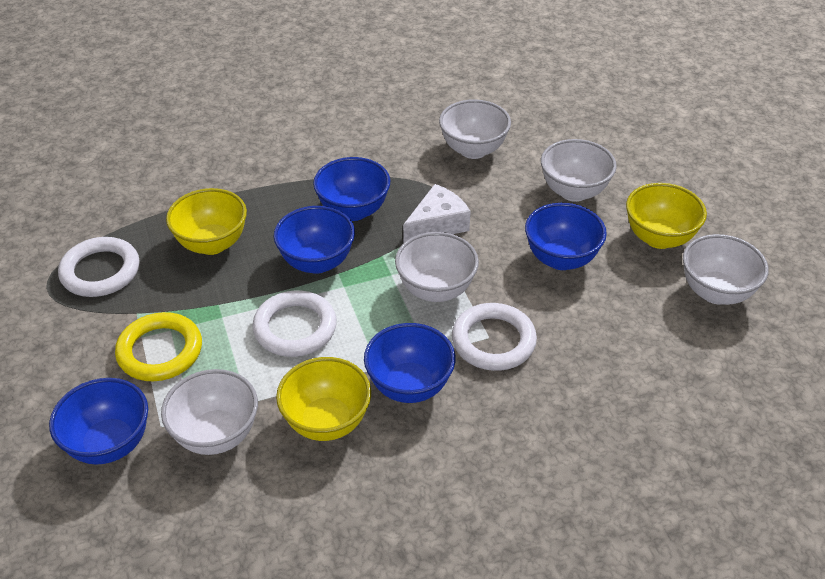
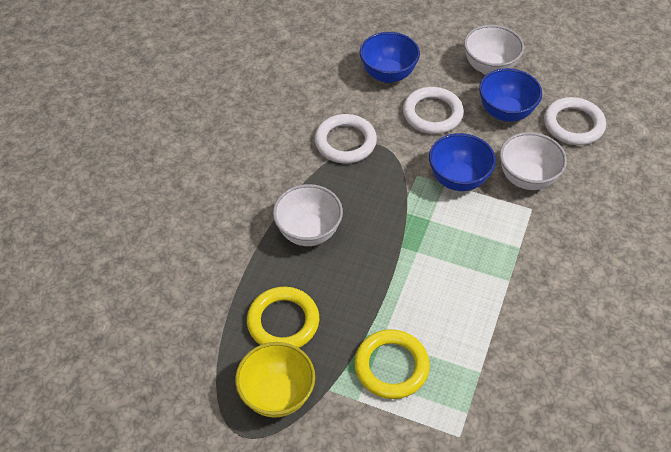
blue bowl: 5 -> 3
white bowl: 5 -> 3
white cheese: 1 -> 0
yellow bowl: 3 -> 1
yellow ring: 1 -> 2

